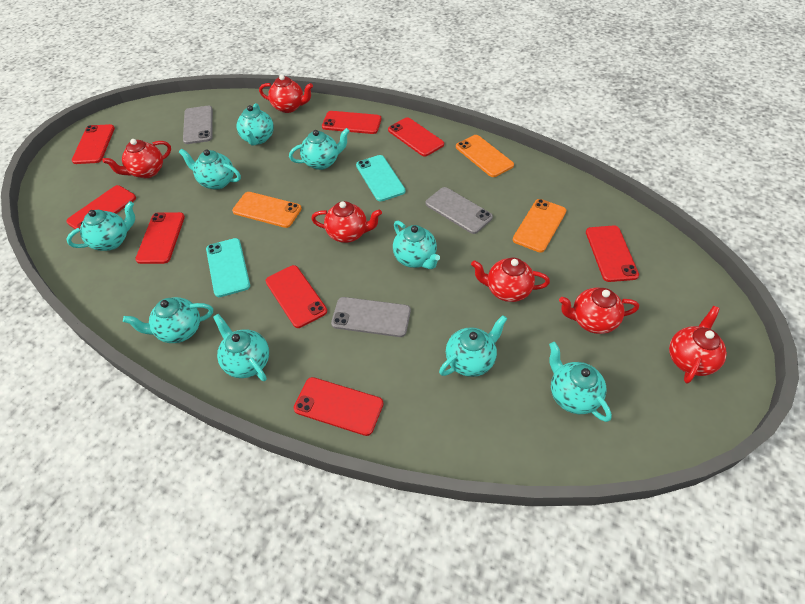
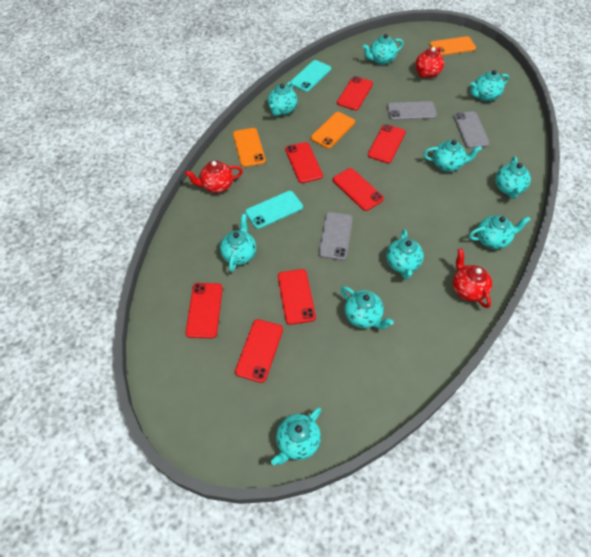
red phone: 8 -> 7
red teapot: 6 -> 3
turquoise teapot: 9 -> 10

